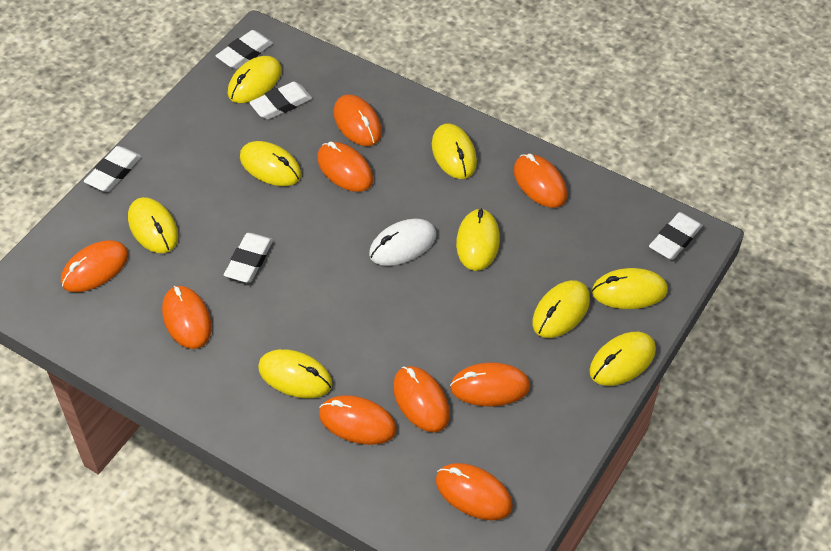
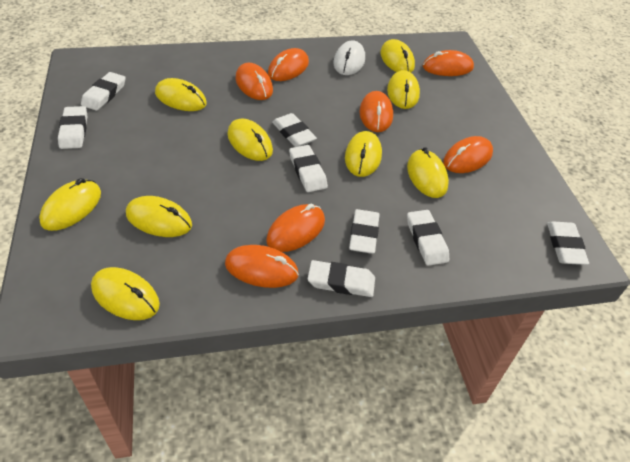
orange mouse: 9 -> 7
white eraser: 5 -> 8

